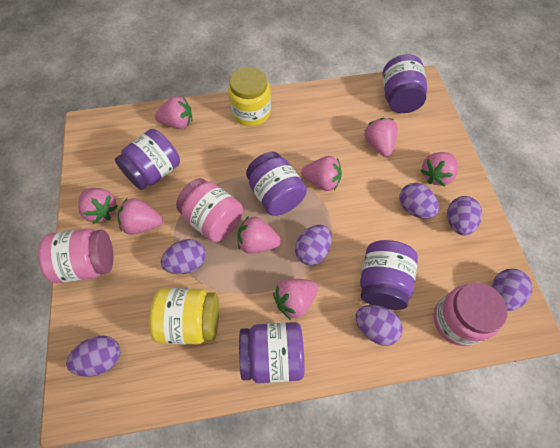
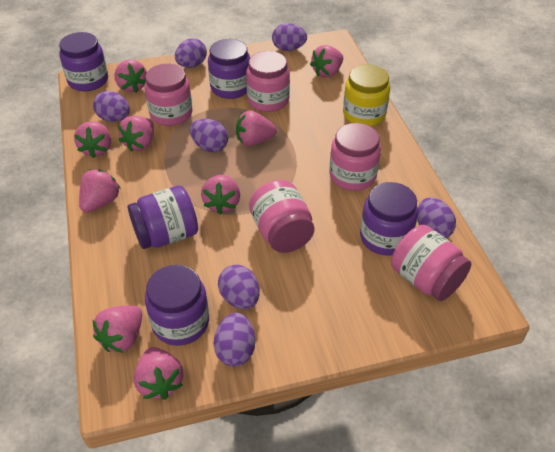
pink jar: 3 -> 5
pink strawberry: 8 -> 9
yellow jar: 2 -> 1

